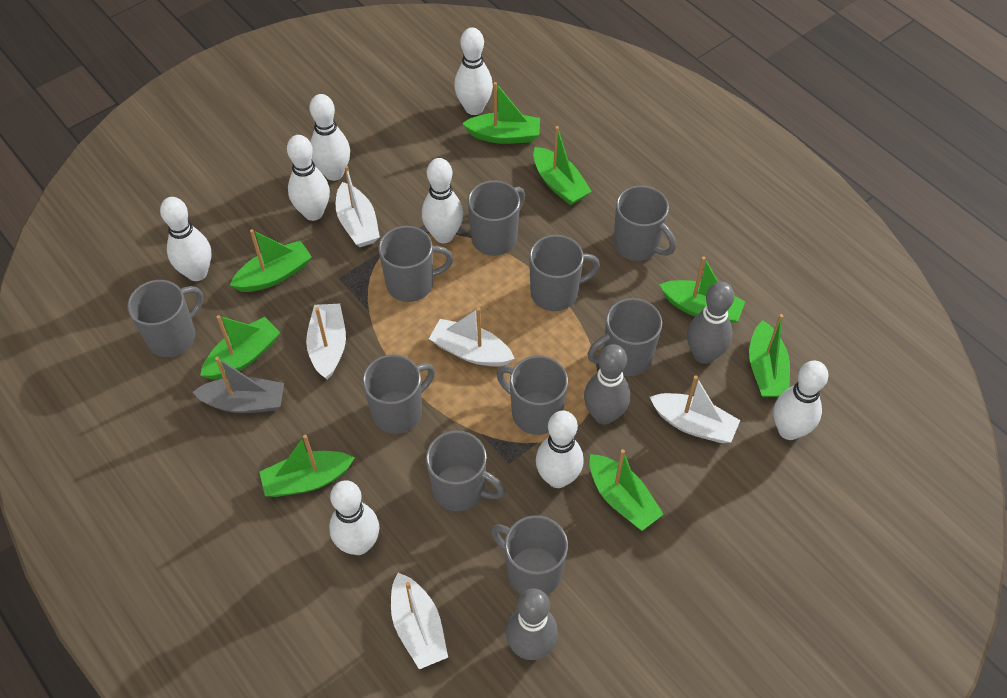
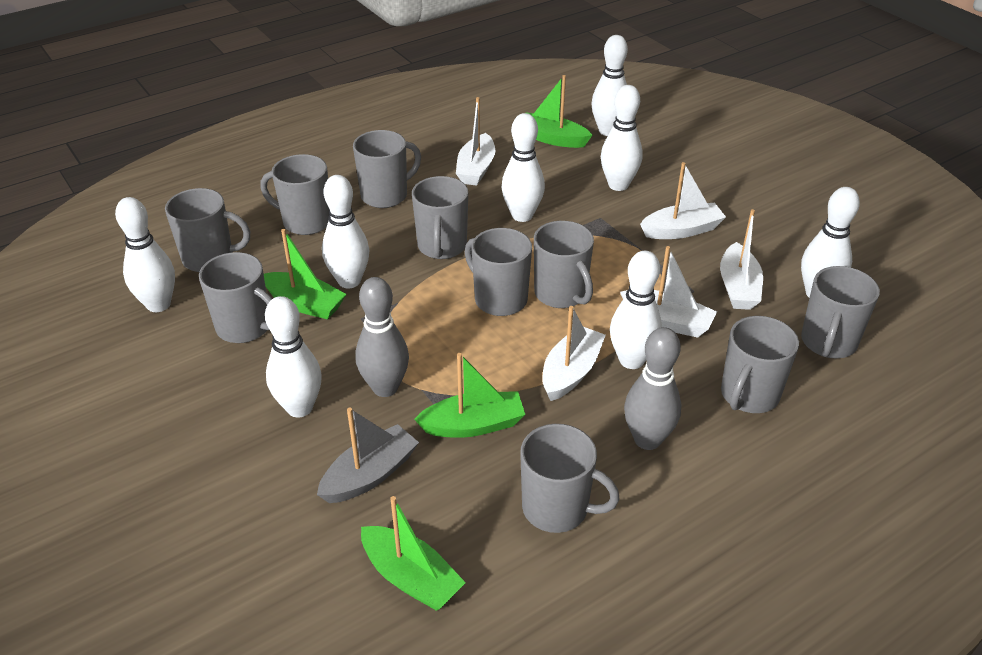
green boat: 8 -> 4
grey bowling pin: 3 -> 2

